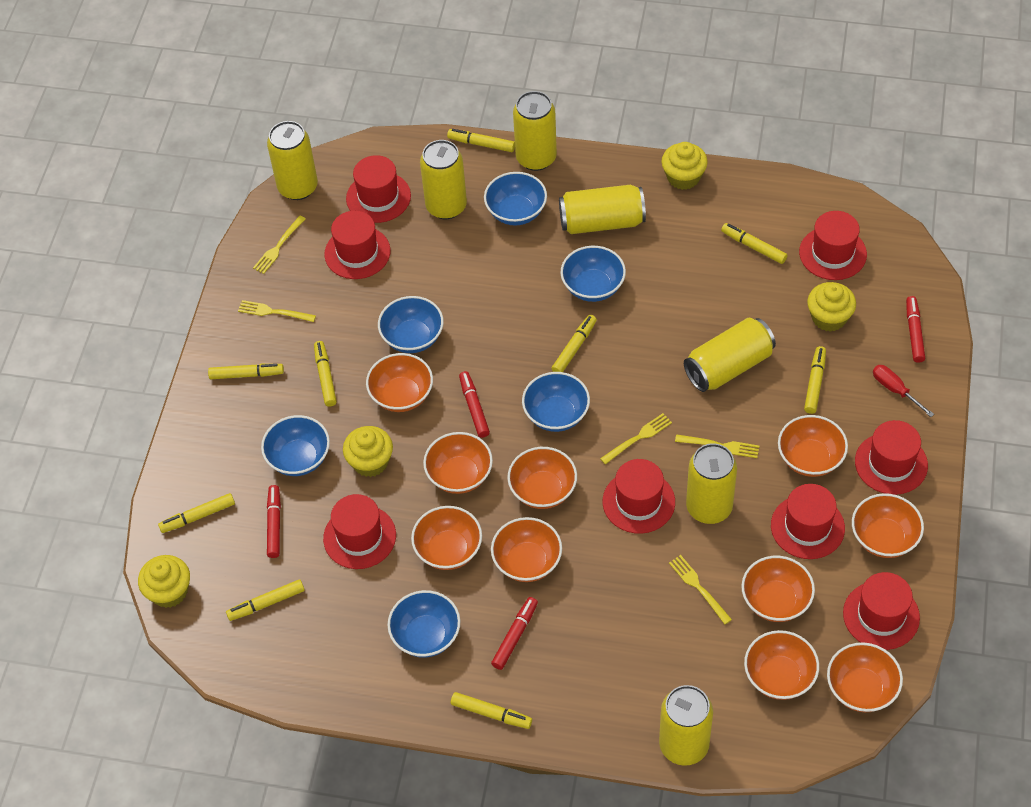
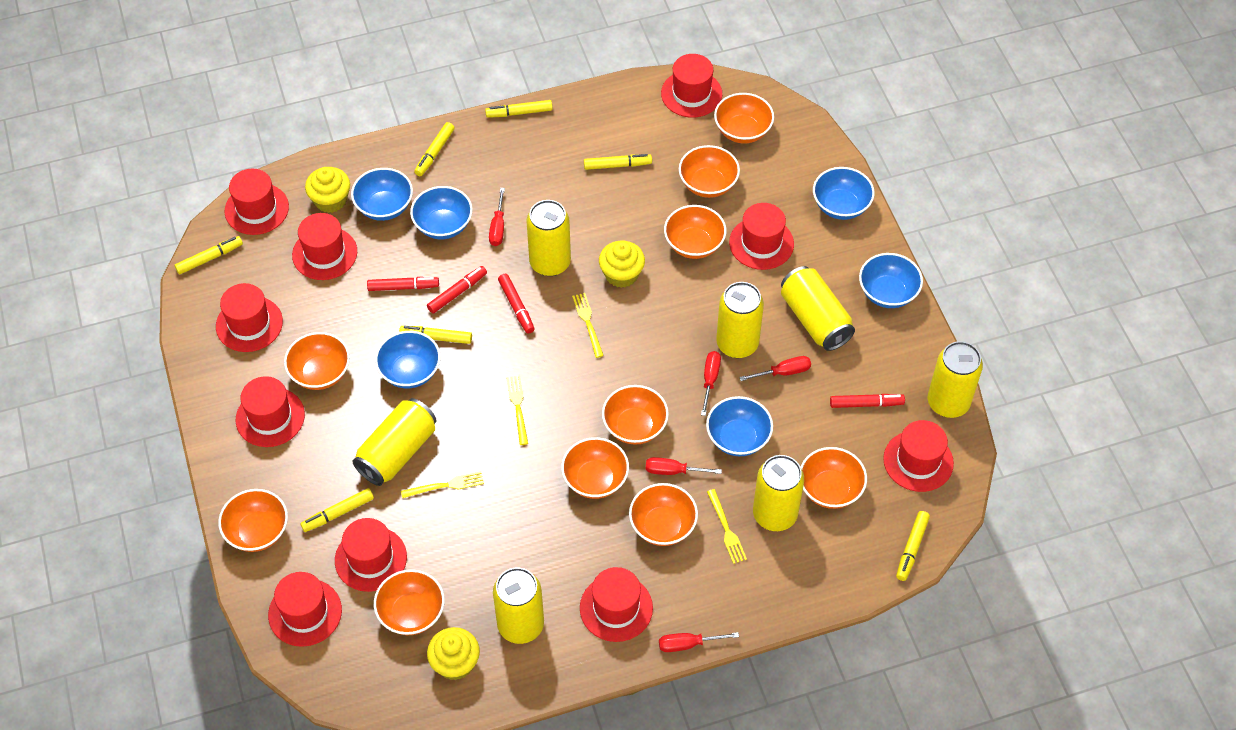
red hat: 8 -> 10
red screwdriver: 1 -> 5
yellow cupcake: 4 -> 3
yellow fork: 5 -> 4
yellow marker: 9 -> 7

